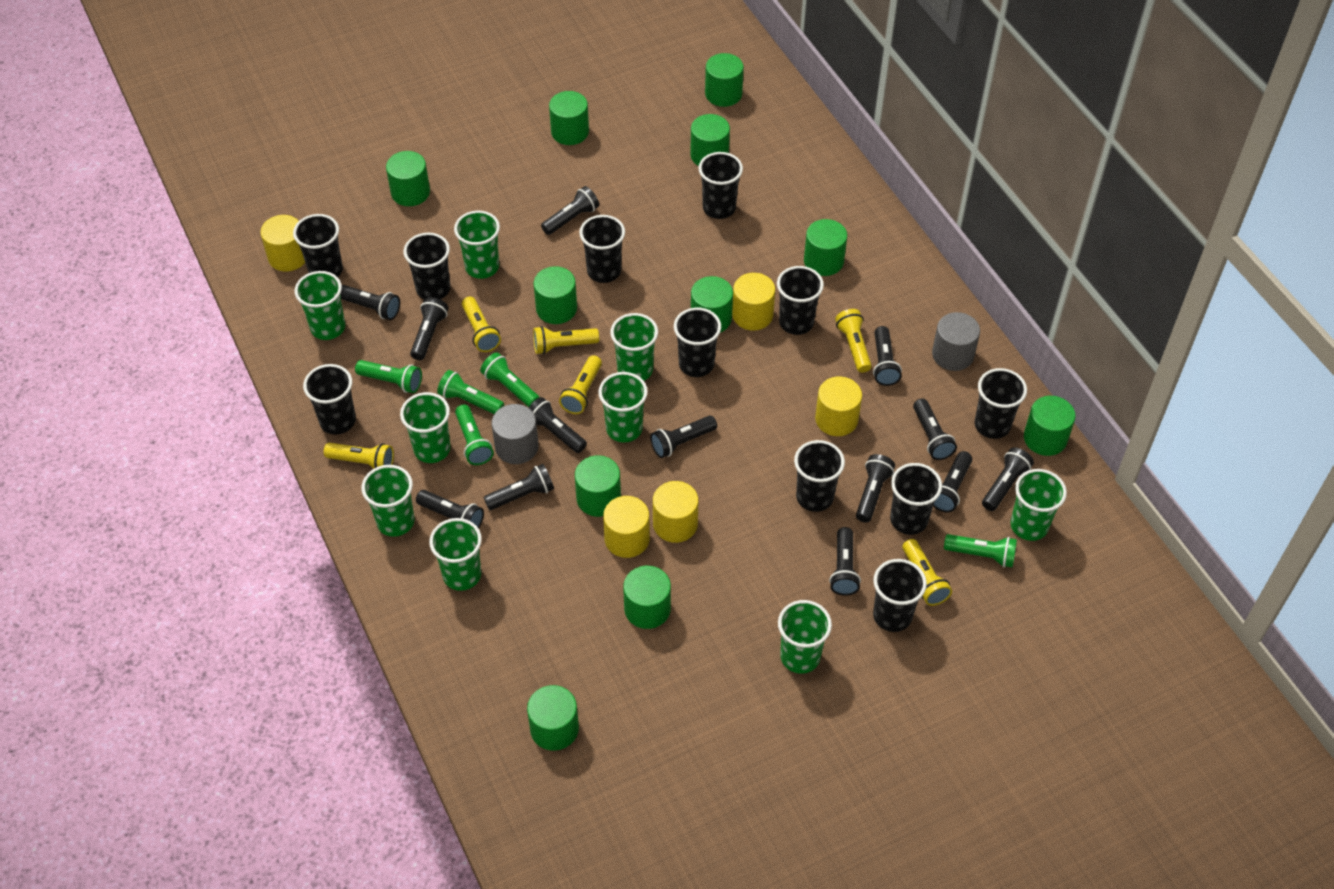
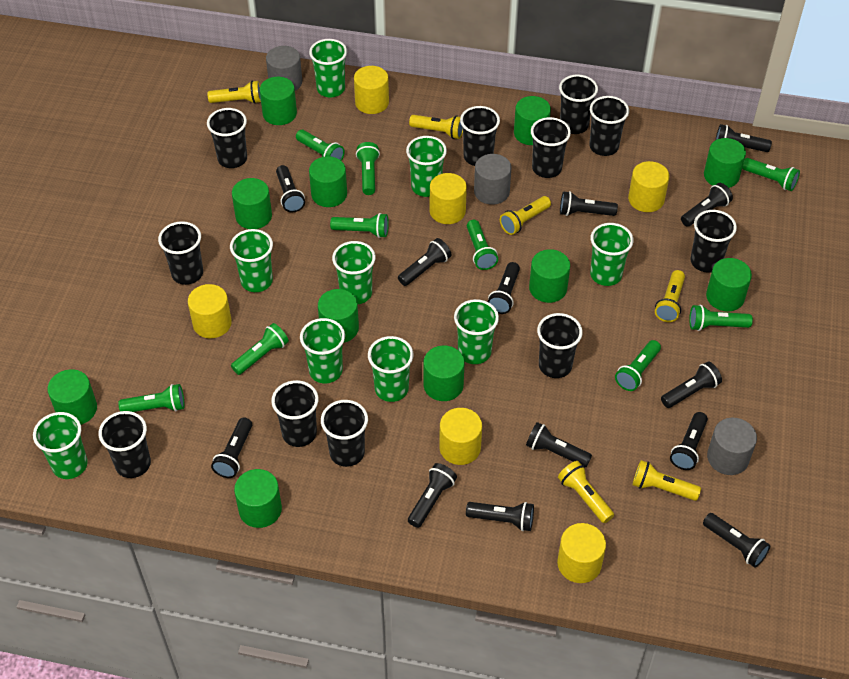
green flashlight: 5 -> 9
grey cylinder: 2 -> 3
yellow cylinder: 5 -> 6

